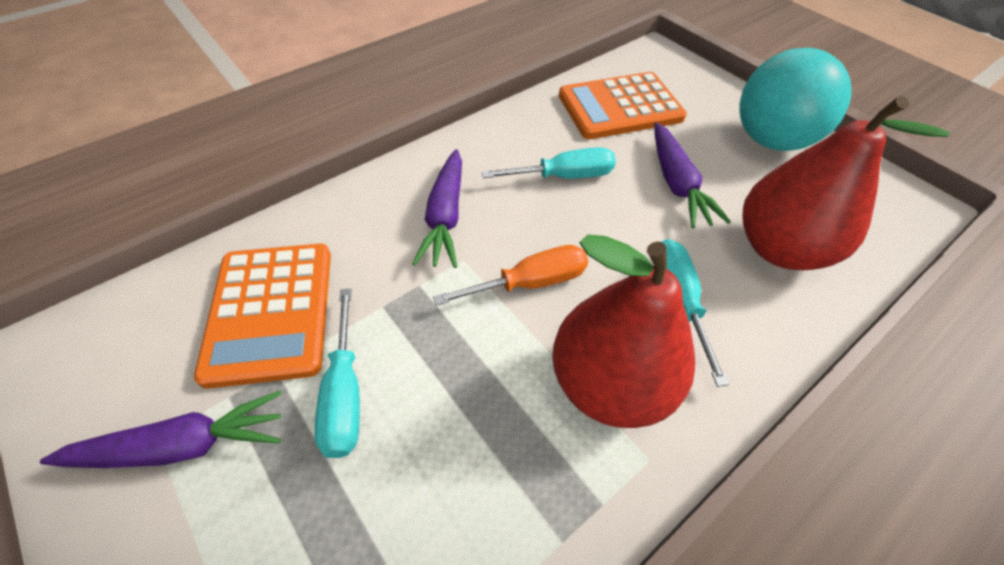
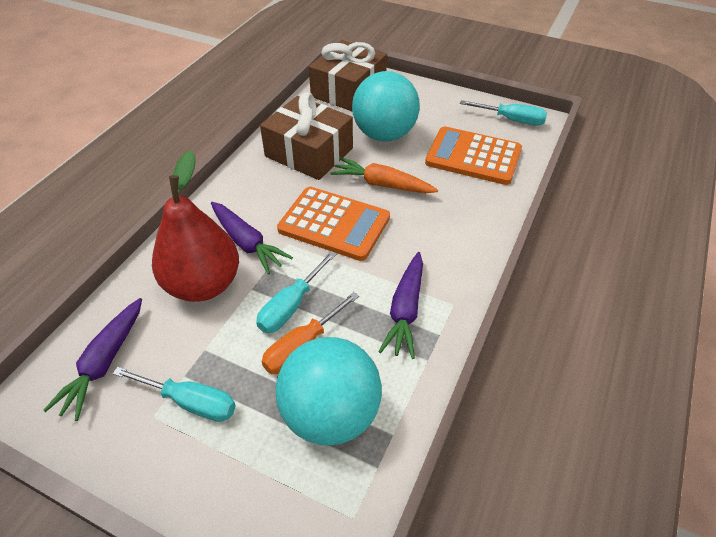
brown gift: 0 -> 2
orange carrot: 0 -> 1
red pear: 2 -> 1
turquoise ball: 1 -> 2

